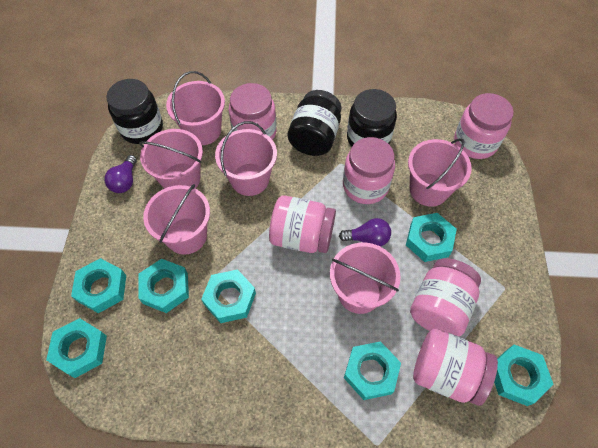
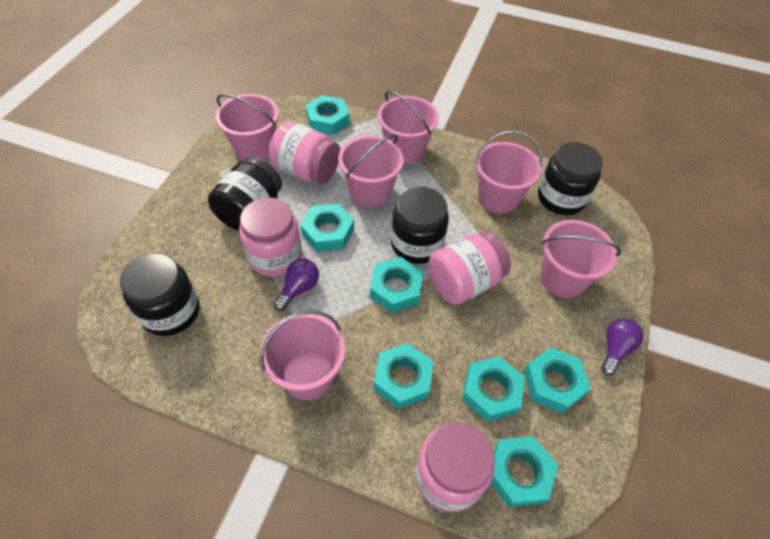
black jar: 3 -> 4
pink jar: 6 -> 4

